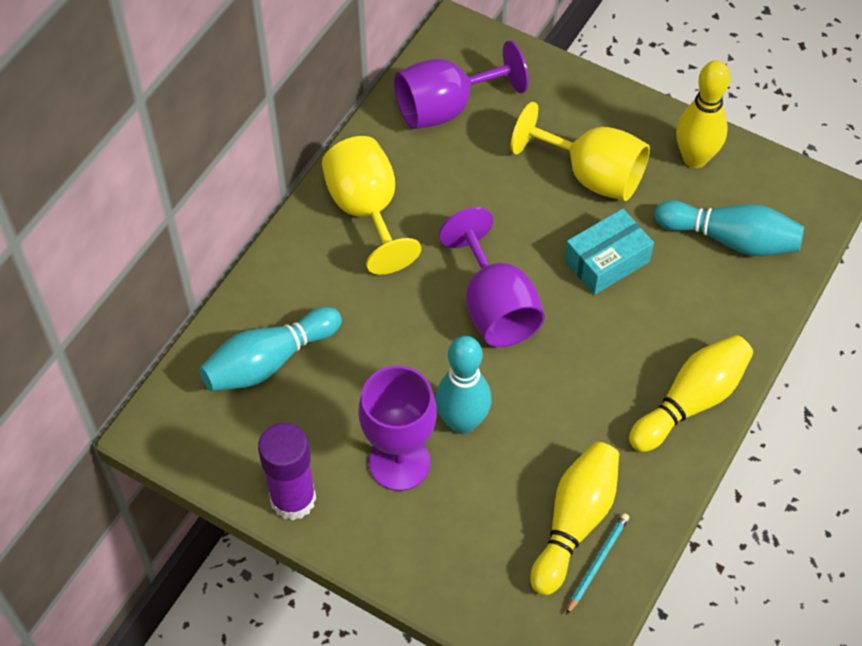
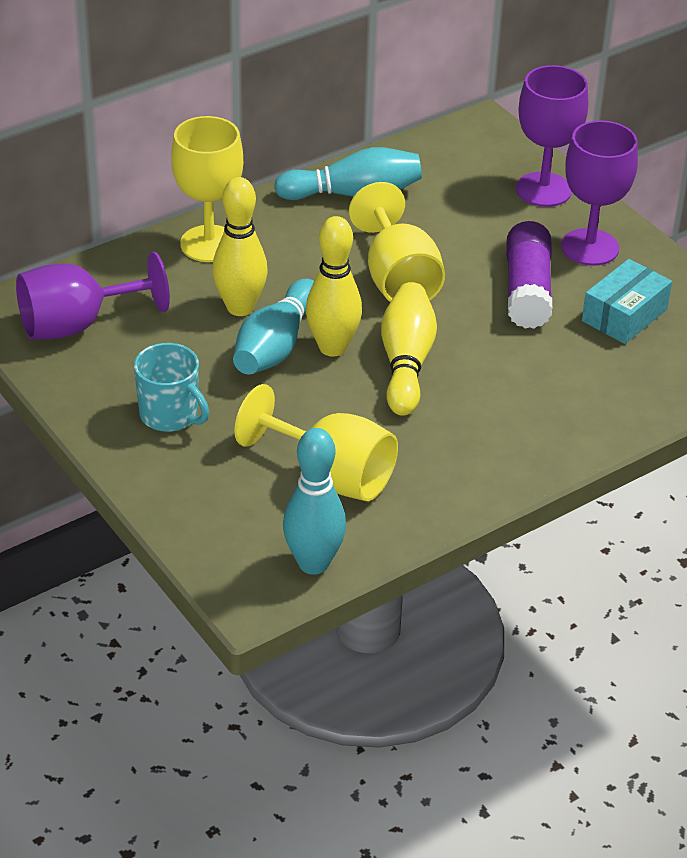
turquoise mug: 0 -> 1
turquoise pencil: 1 -> 0
yellow goblet: 2 -> 3

